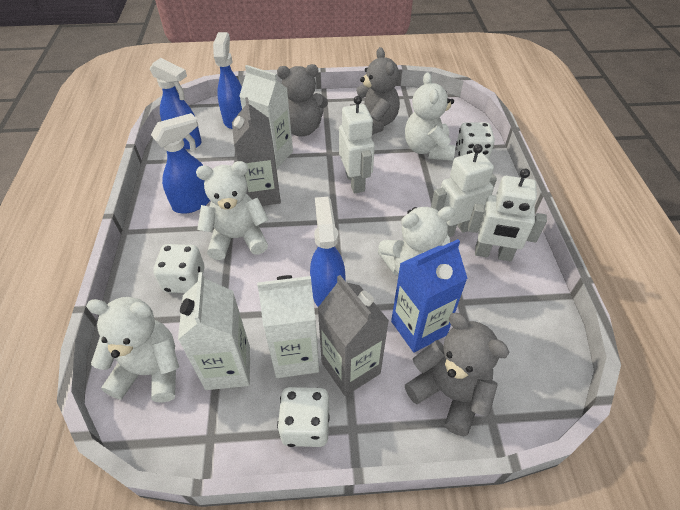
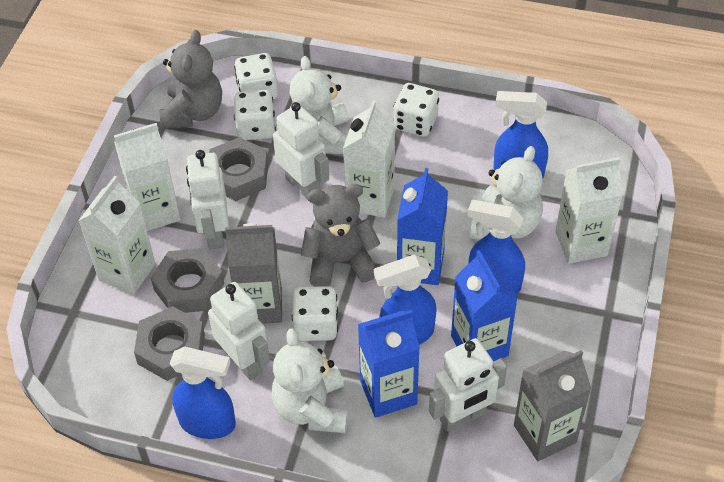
blue carton: 1 -> 3
grey nut: 0 -> 3
grey teddy bear: 3 -> 2
white carton: 3 -> 4
white dice: 3 -> 4
white robot: 3 -> 4
white teddy bear: 4 -> 3

